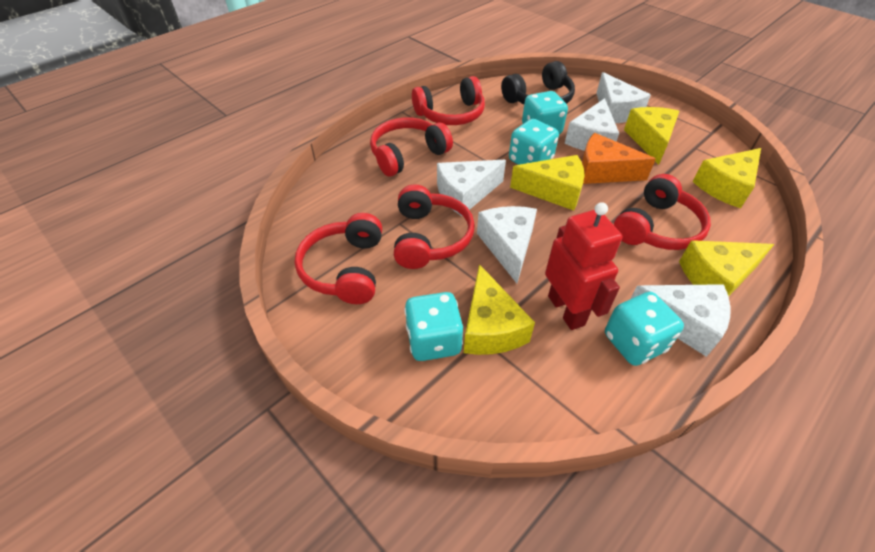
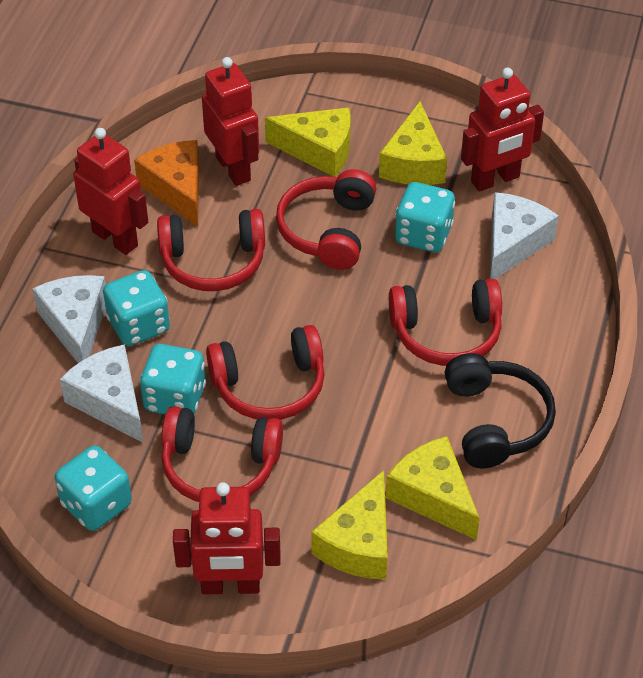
red robot: 1 -> 4
white cheese: 5 -> 3
yellow cheese: 5 -> 4

